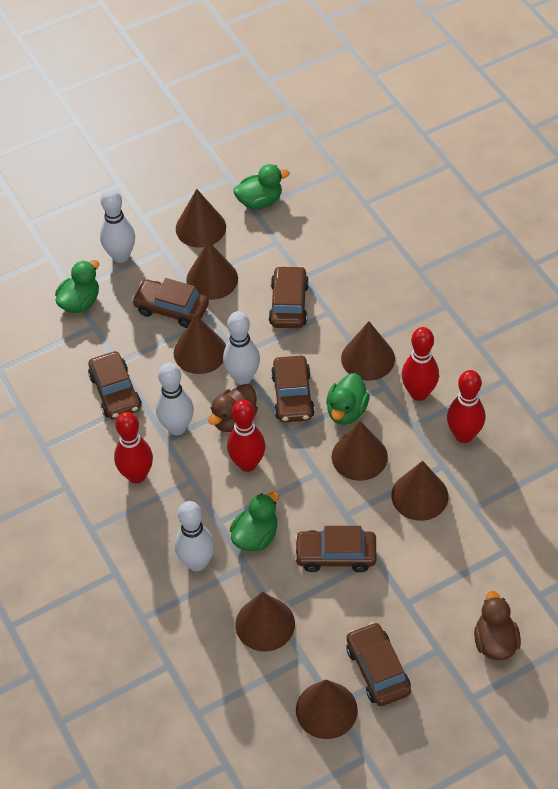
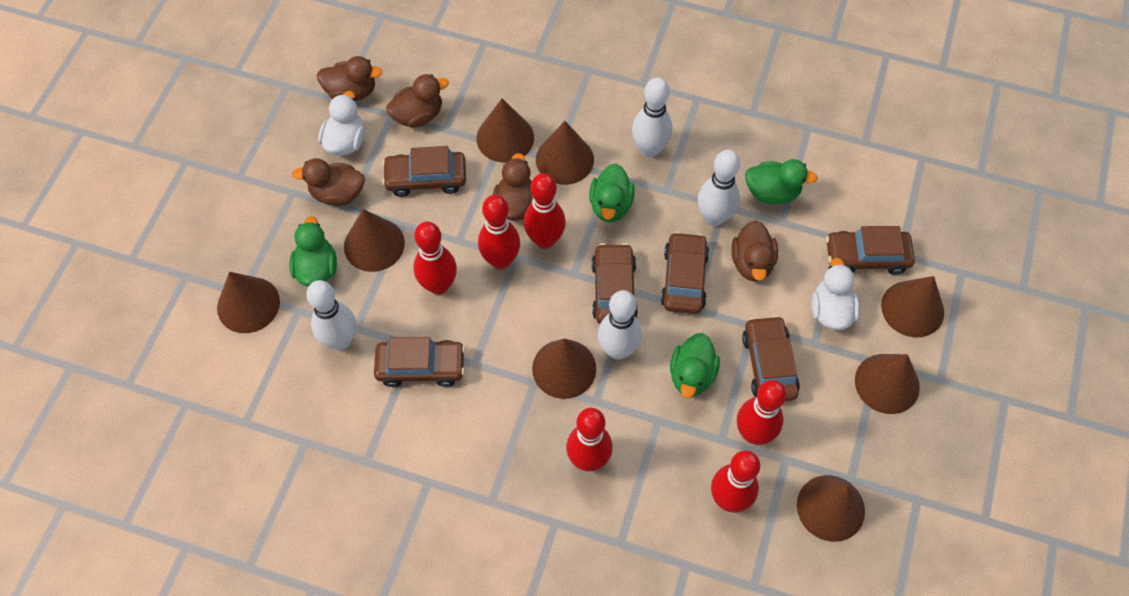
brown duck: 2 -> 5
red bowling pin: 4 -> 6
white duck: 0 -> 2

